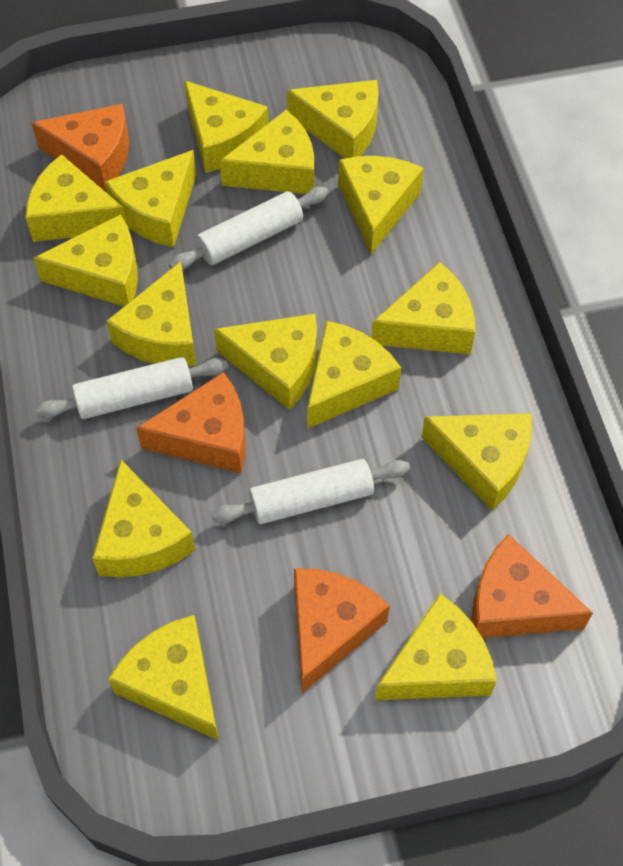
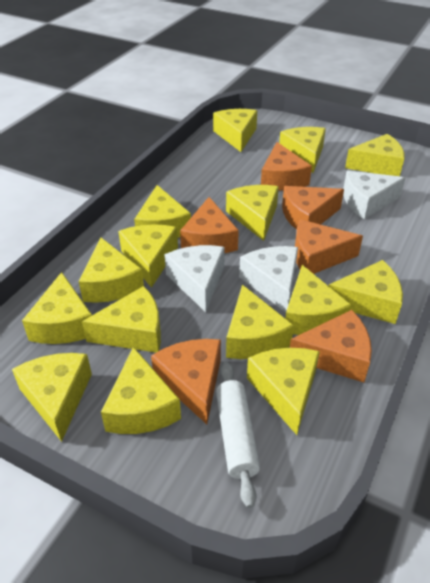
orange cheese: 4 -> 6
white cheese: 0 -> 3
white rolling pin: 3 -> 1

